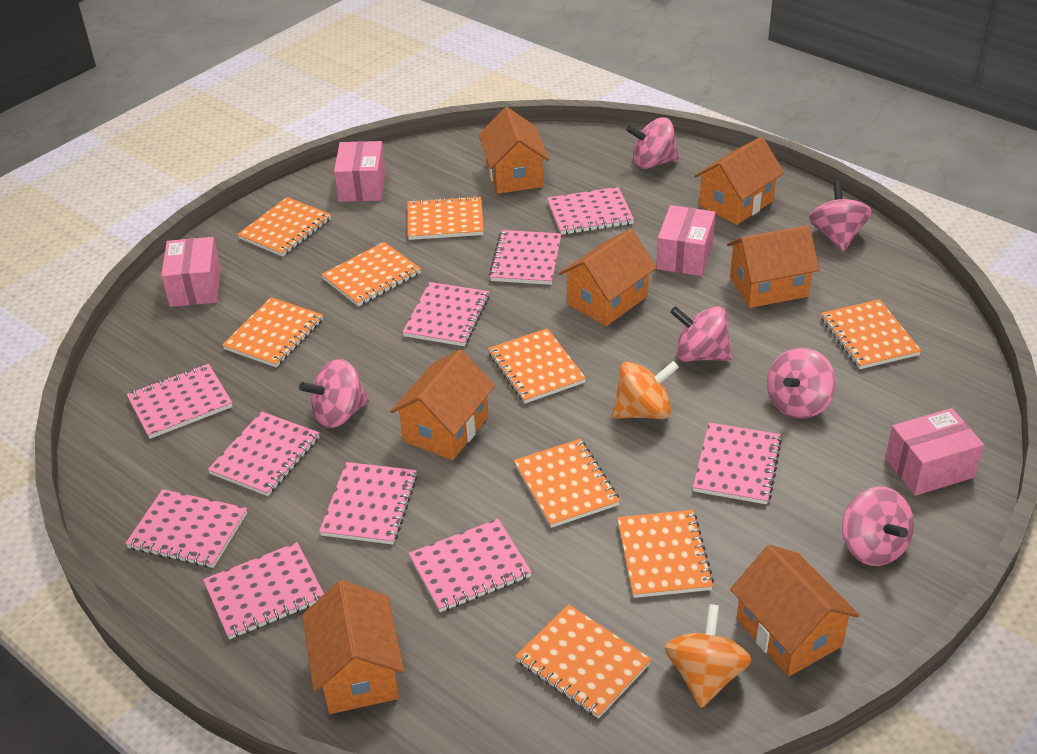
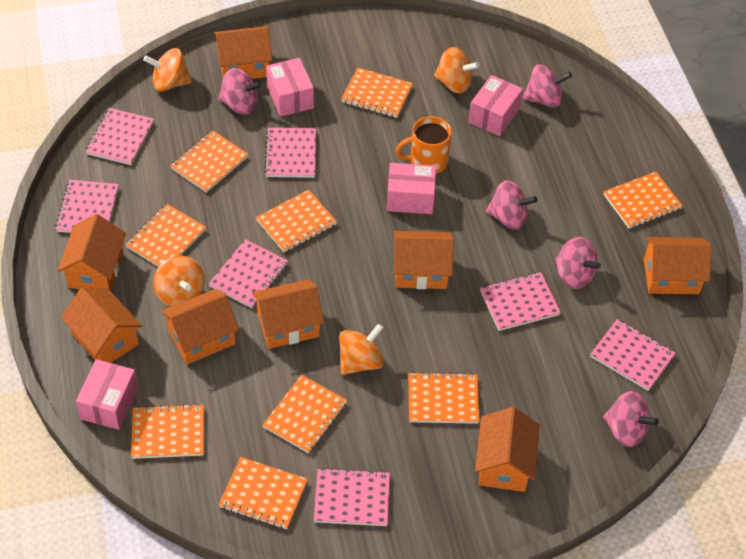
orange house: 7 -> 8
orange mug: 0 -> 1
orange spinning top: 2 -> 4
pink notebook: 10 -> 7
pink spinning top: 6 -> 5

